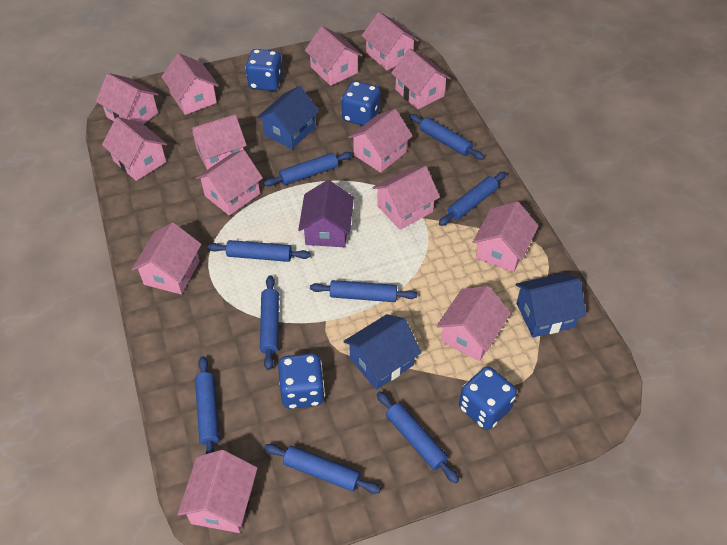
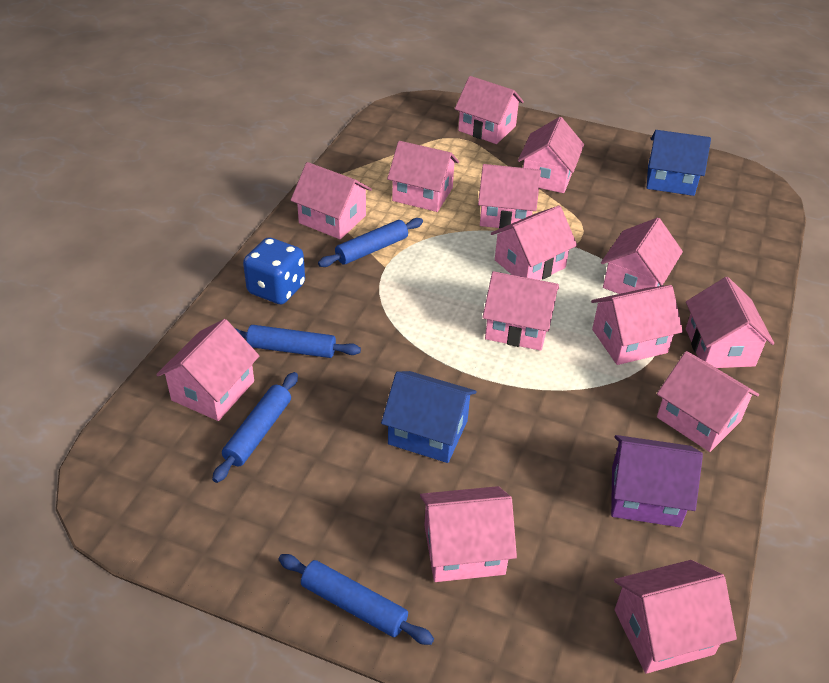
blue dice: 4 -> 1
blue house: 3 -> 2
blue rolling pin: 9 -> 4

